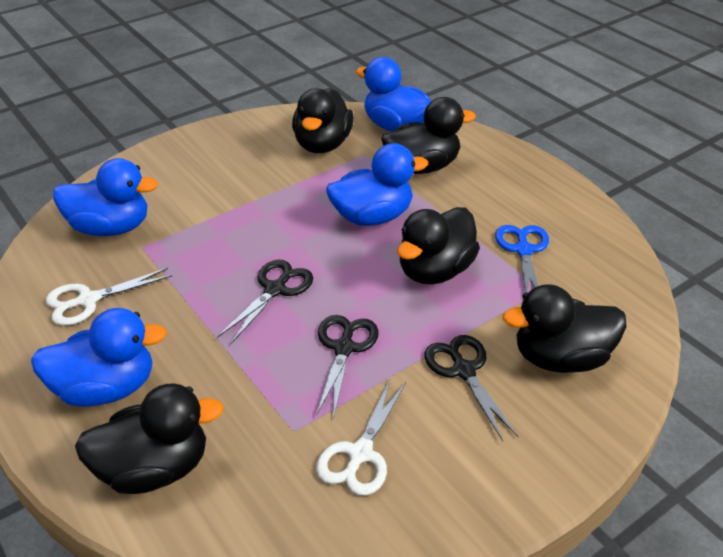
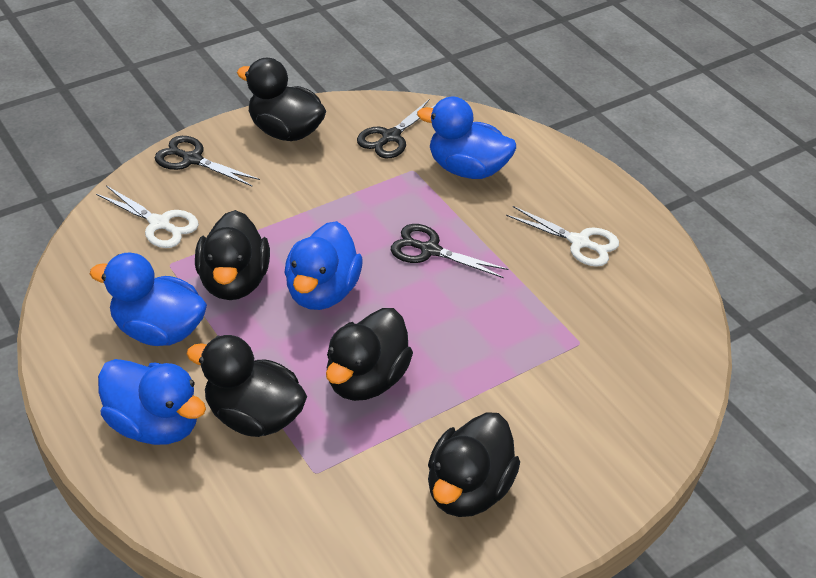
blue scissors: 1 -> 0

